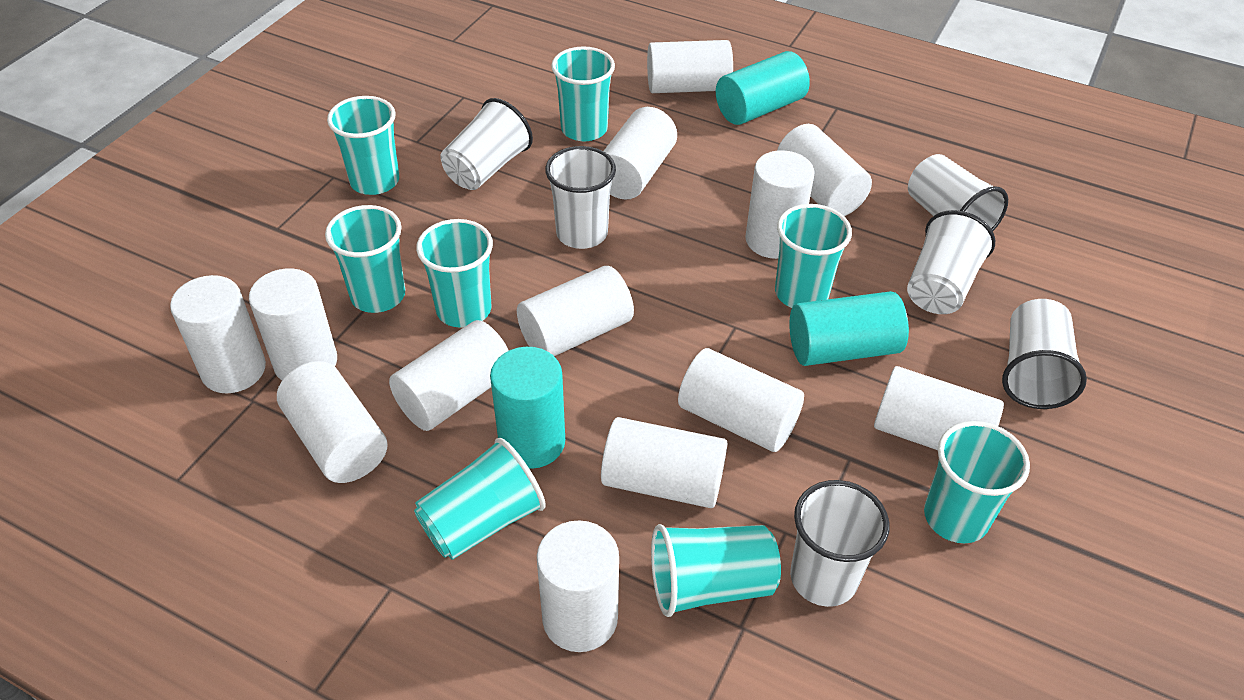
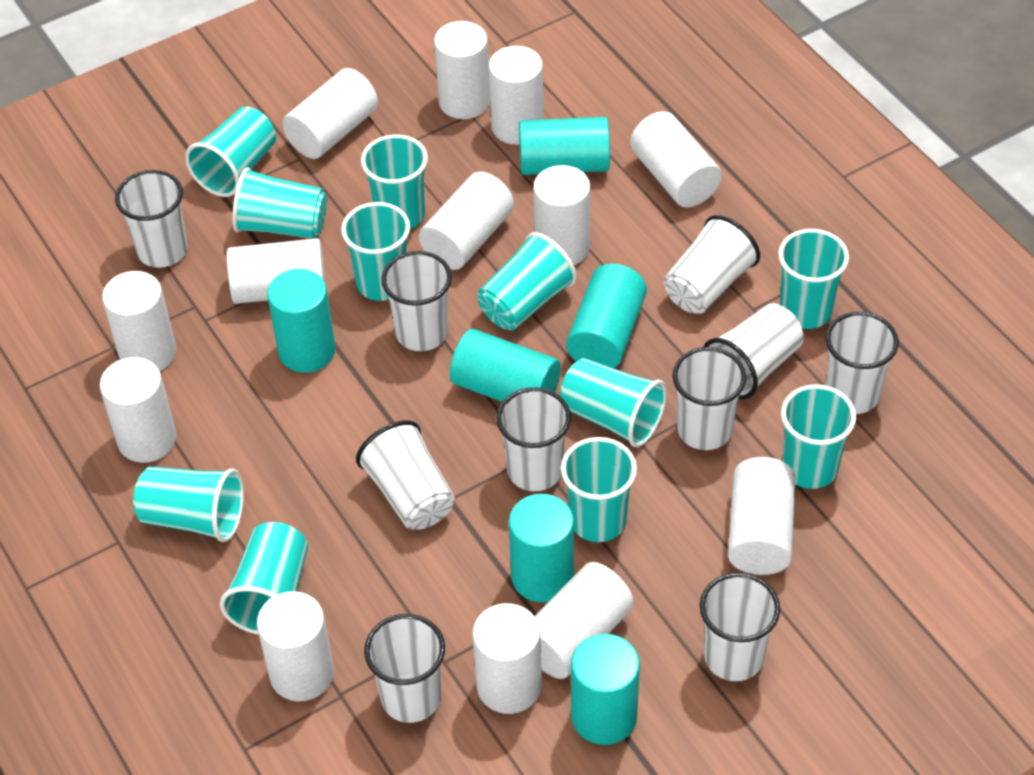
turquoise cup: 8 -> 11
turquoise cylinder: 3 -> 6
white cup: 6 -> 10

